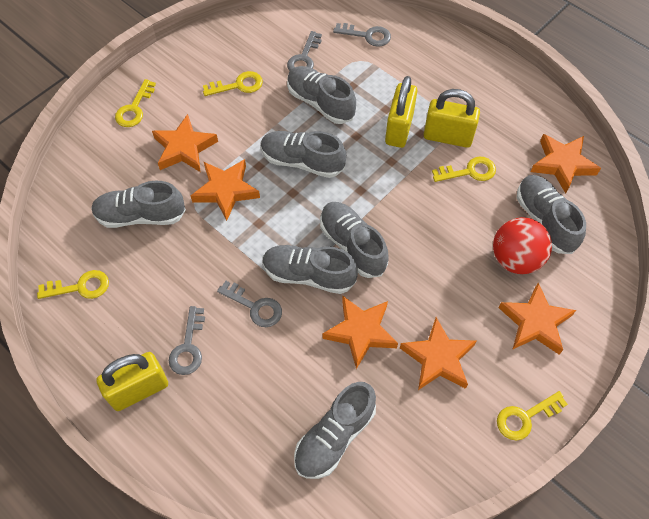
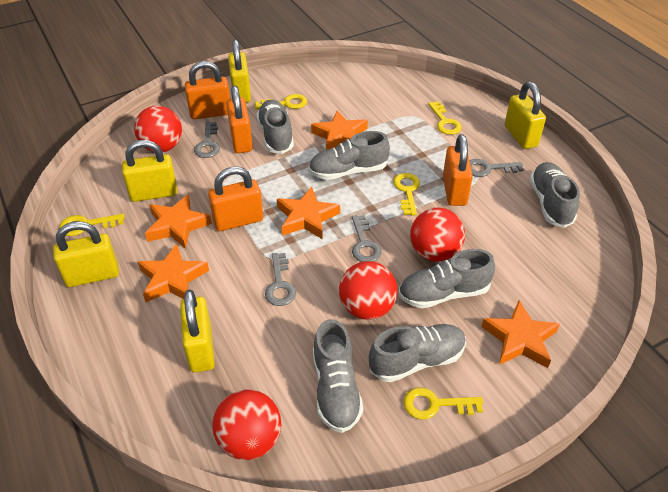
grey shoe: 7 -> 6
orange padlock: 0 -> 4
orange star: 6 -> 5
red ball: 1 -> 4
yellow padlock: 3 -> 5

